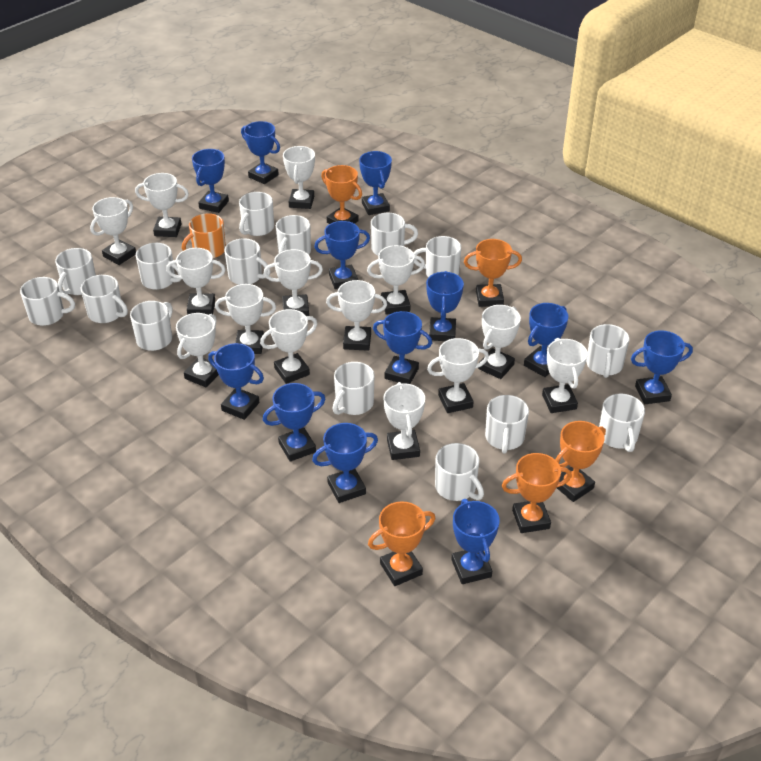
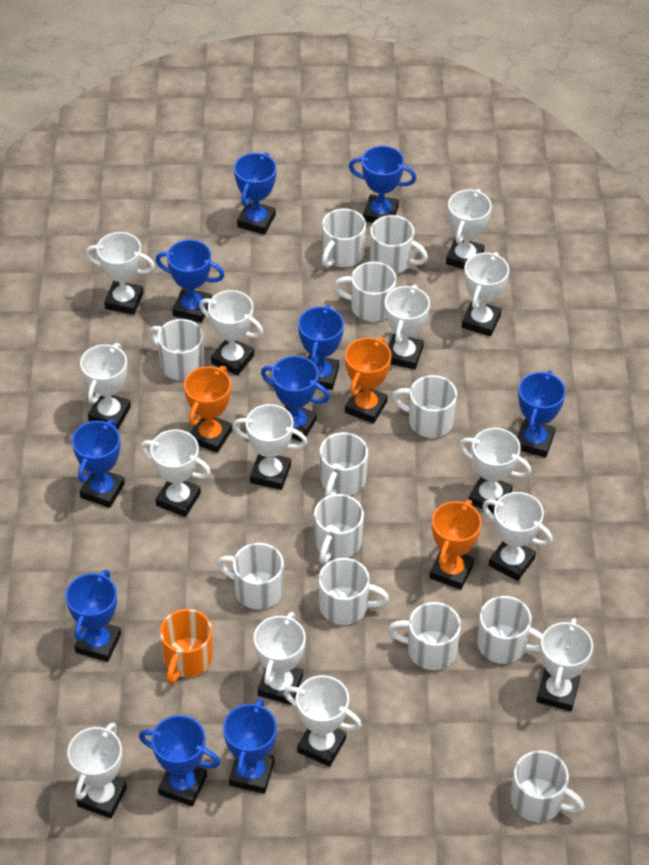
blue trophy: 12 -> 10
orange trophy: 5 -> 3
white mug: 15 -> 12

